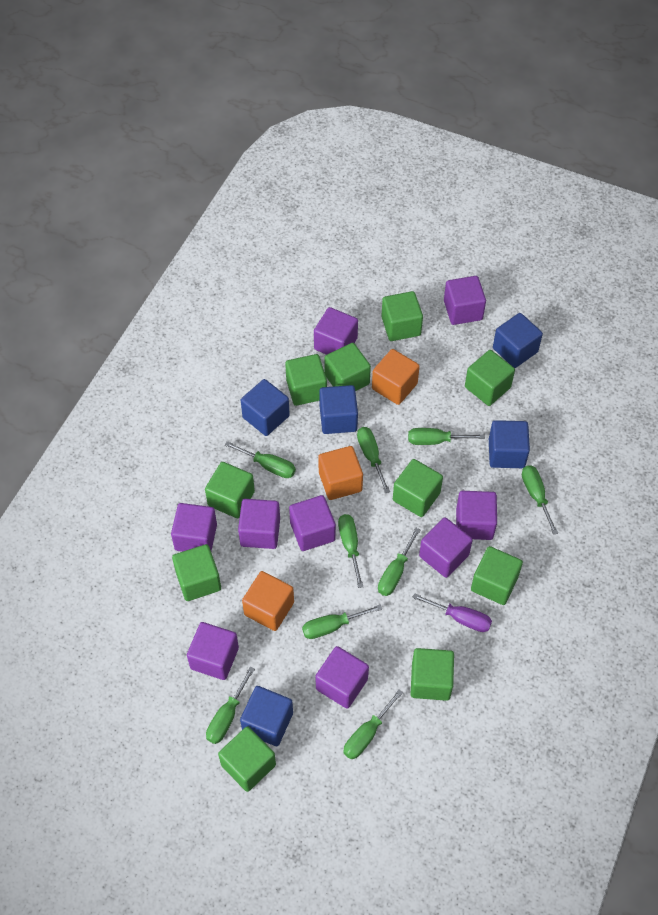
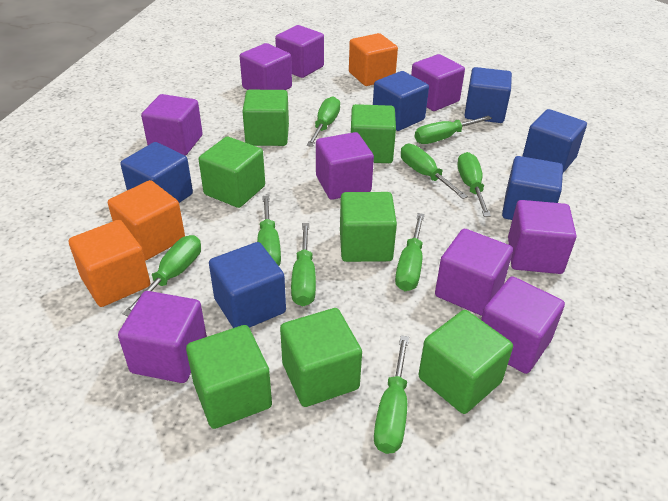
blue cube: 5 -> 6
green cube: 10 -> 7
purple screwdriver: 1 -> 0

